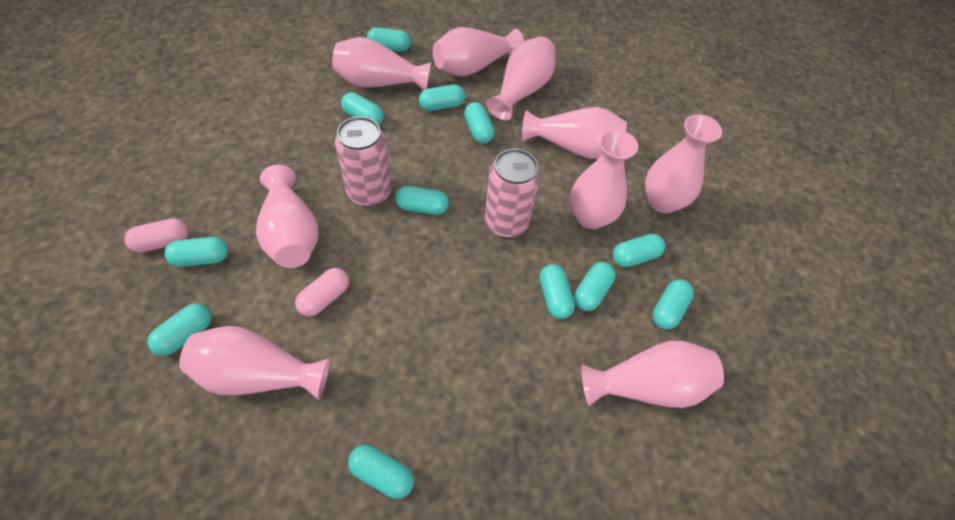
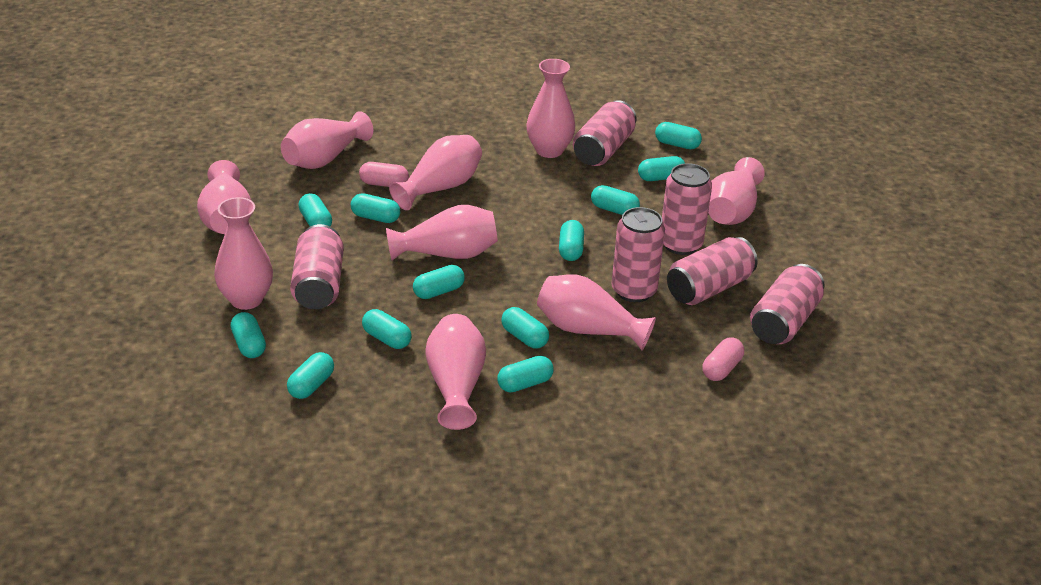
pink can: 2 -> 6

